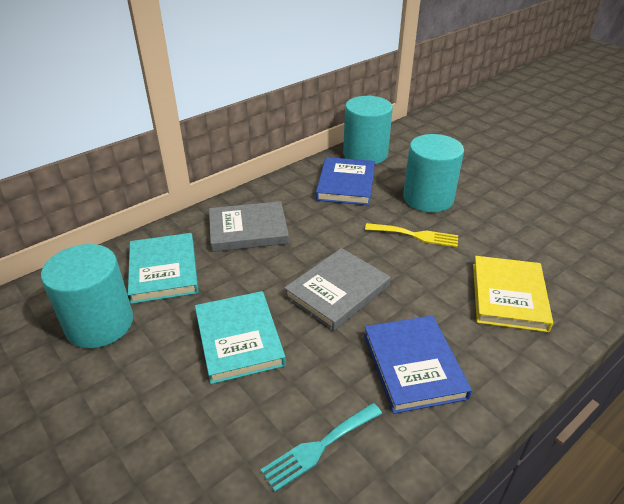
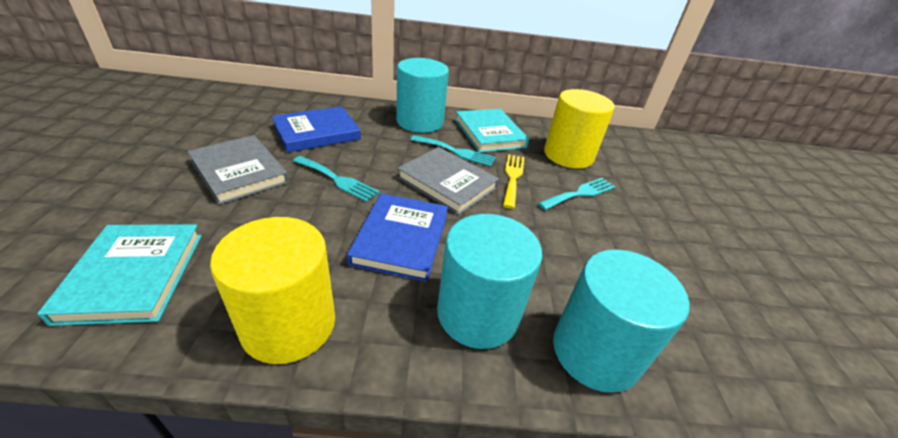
turquoise fork: 1 -> 3
yellow book: 1 -> 0
yellow cylinder: 0 -> 2

